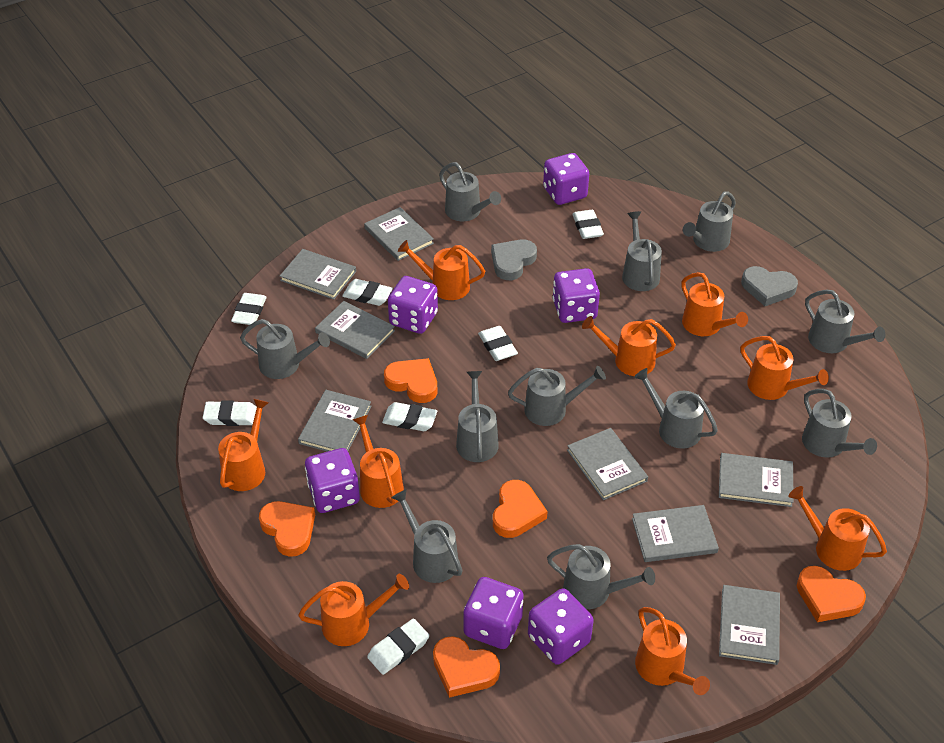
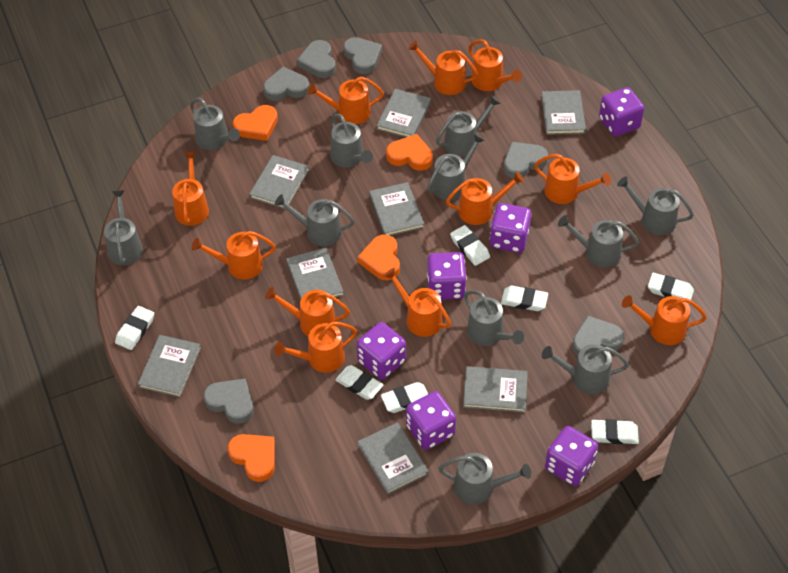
grey heart: 2 -> 6
orange heart: 5 -> 4
orange watering can: 9 -> 11

